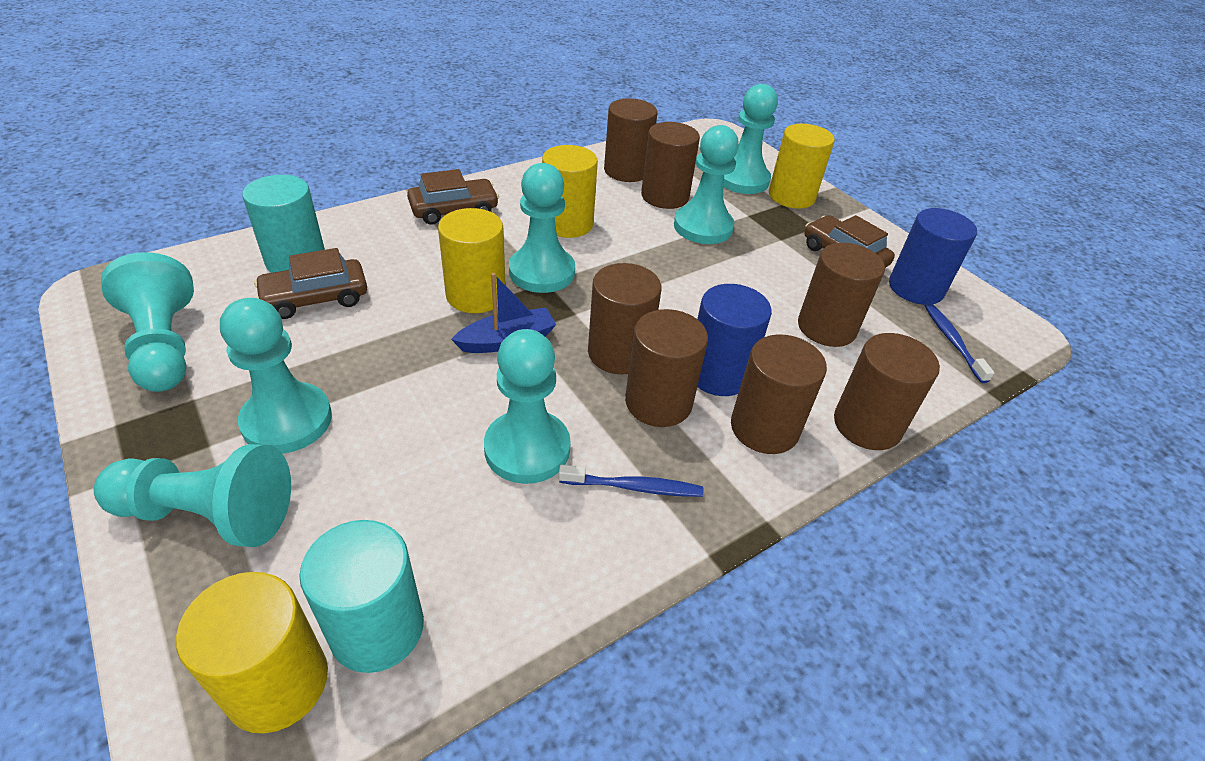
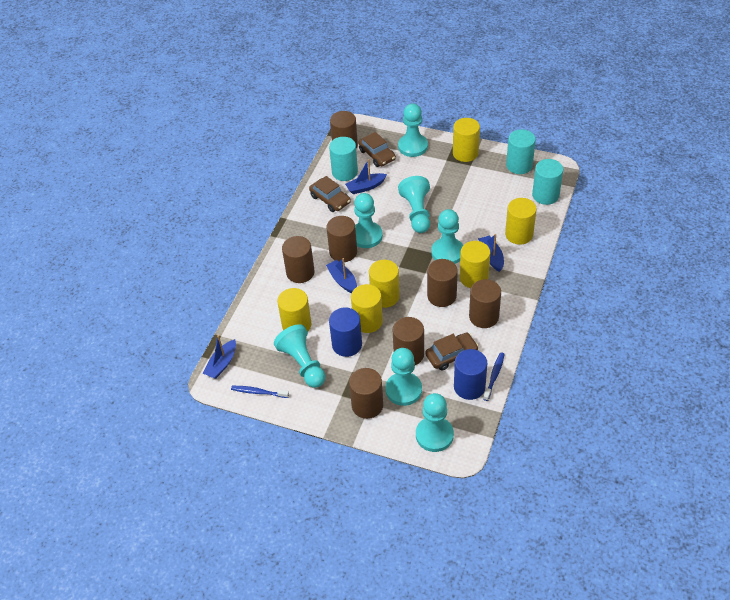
blue boat: 1 -> 4
turquoise cylinder: 2 -> 3
yellow cylinder: 4 -> 6

